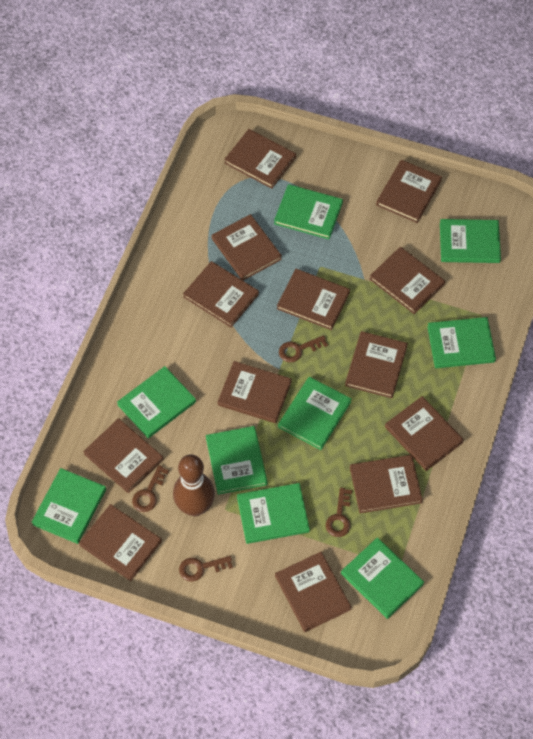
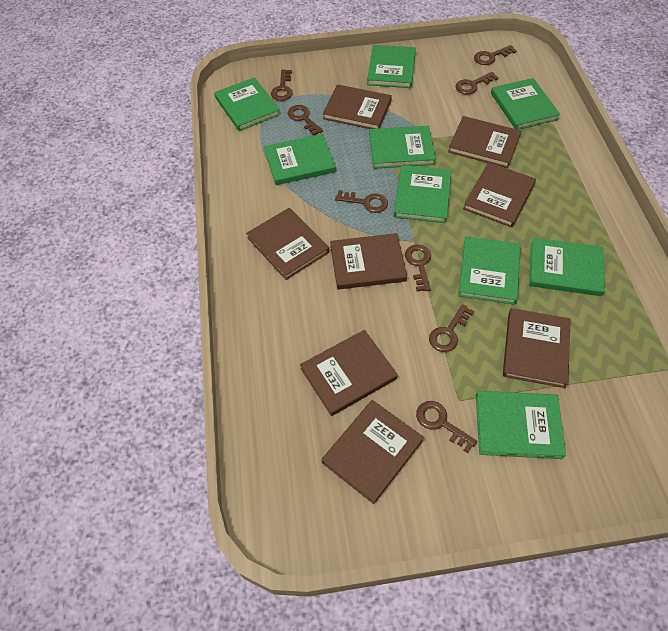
brown book: 13 -> 8
brown bowling pin: 1 -> 0
brown key: 4 -> 8

